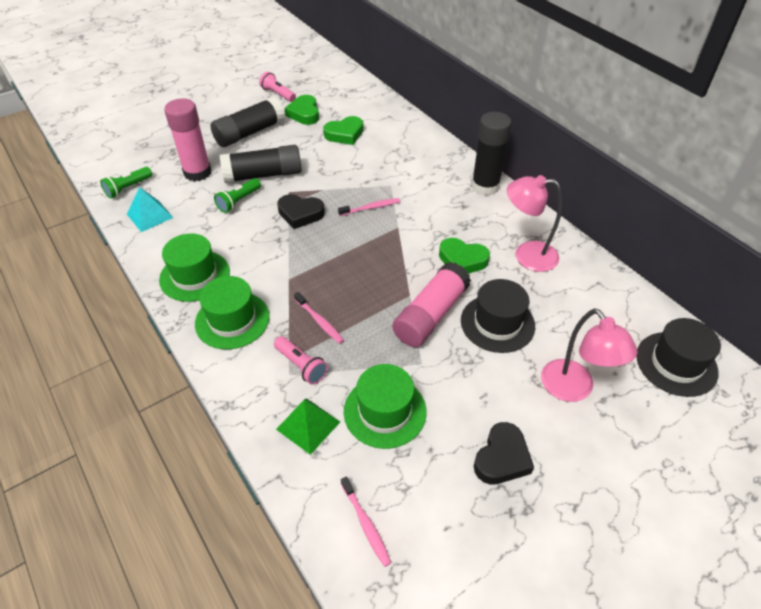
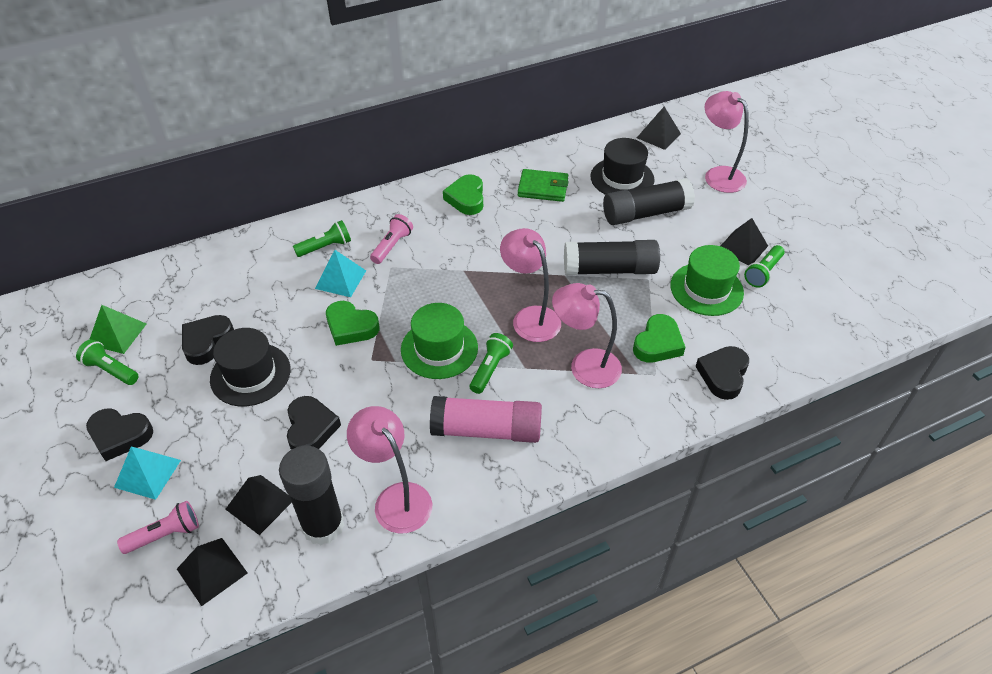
black heart: 2 -> 4
black pyramid: 0 -> 4
green flashlight: 2 -> 4
green hat: 3 -> 2
green wallet: 0 -> 1
pink glue stick: 2 -> 1
pink lamp: 2 -> 4
pink toothbrush: 3 -> 0
turquoise pyramid: 1 -> 2

